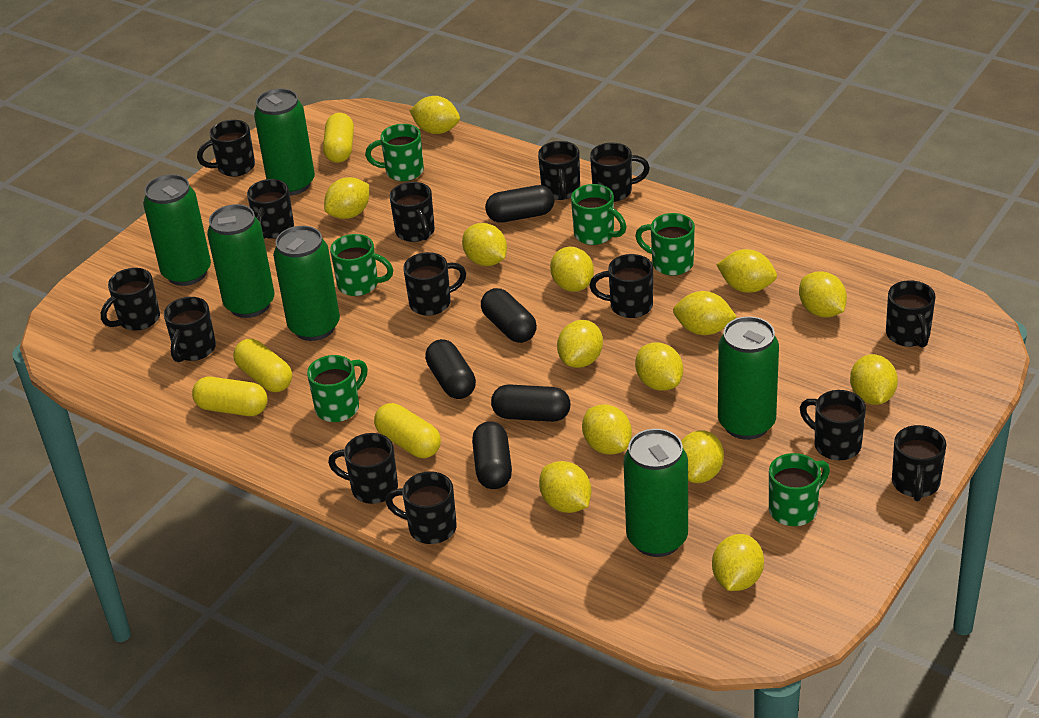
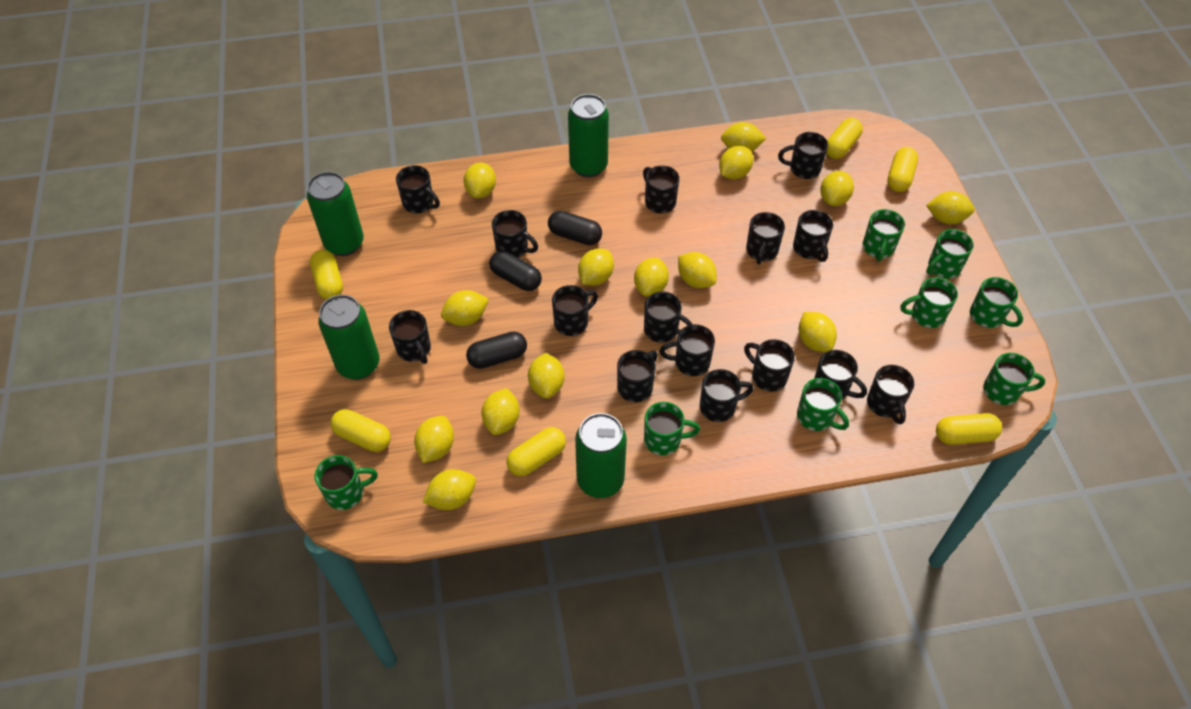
black capsule: 5 -> 3
black mug: 14 -> 15
green can: 6 -> 4
green mug: 6 -> 8
yellow capsule: 4 -> 6

